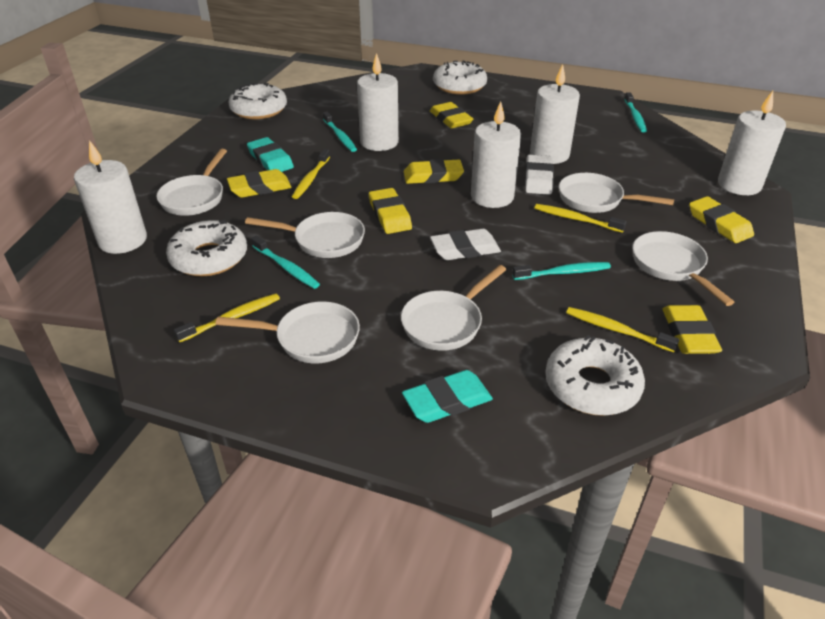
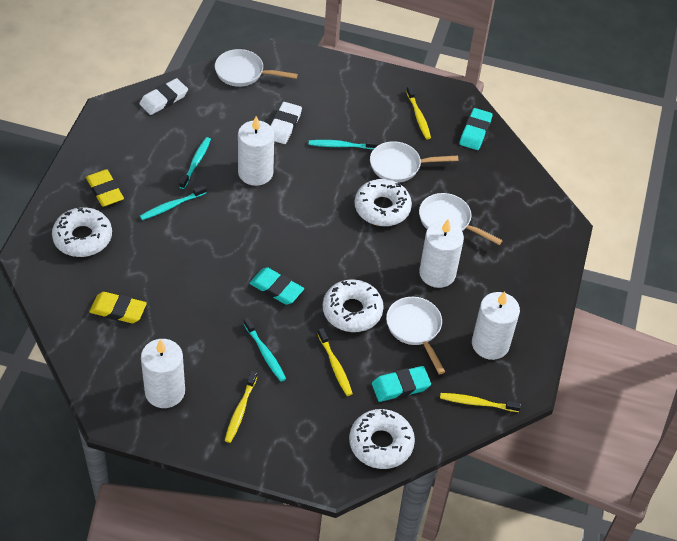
turquoise eraser: 2 -> 3
white candle: 5 -> 4
white pan: 6 -> 4
yellow eraser: 6 -> 2

